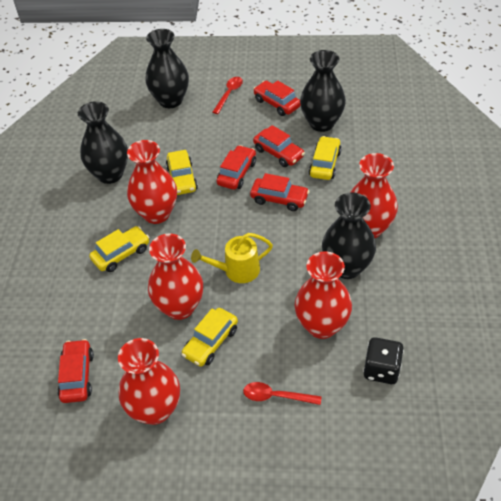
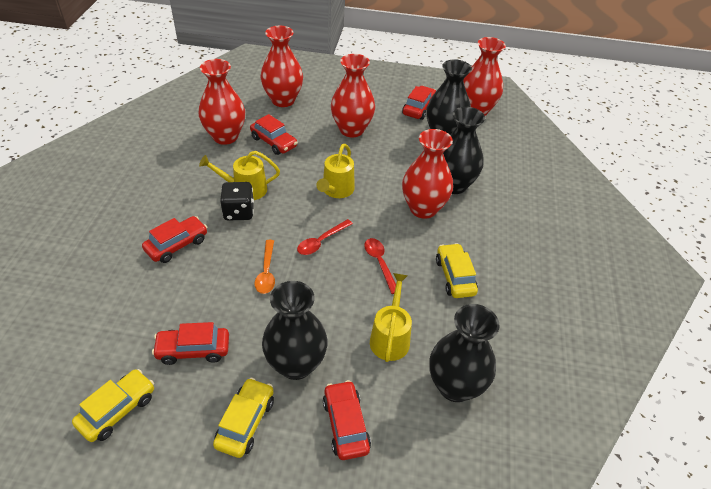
orange spoon: 0 -> 1
yellow car: 4 -> 3
yellow watering can: 1 -> 3

